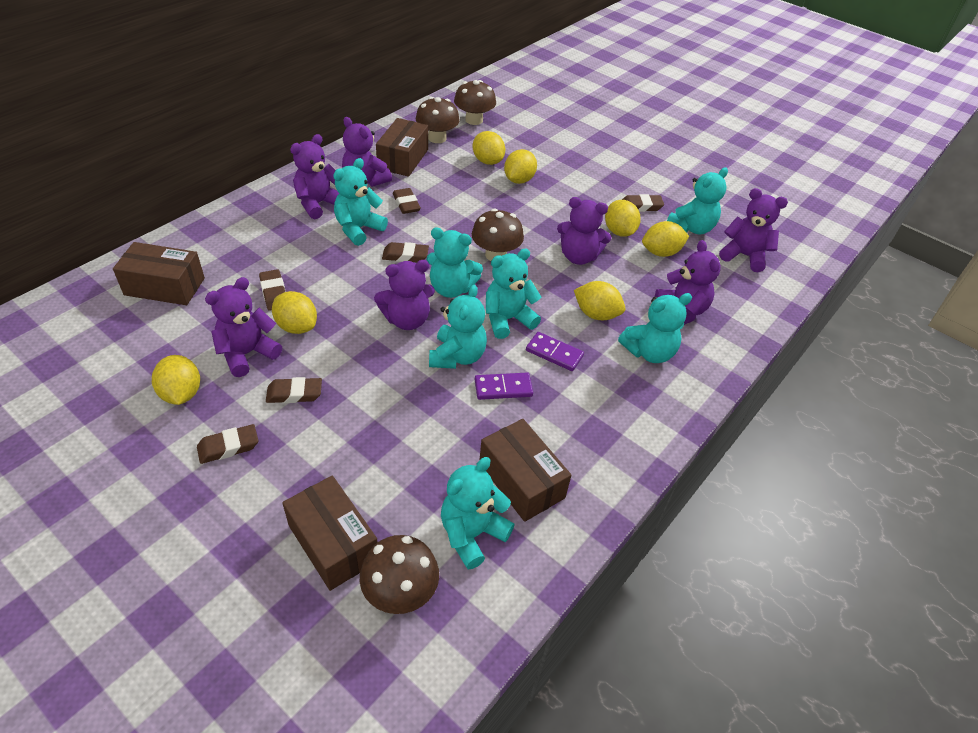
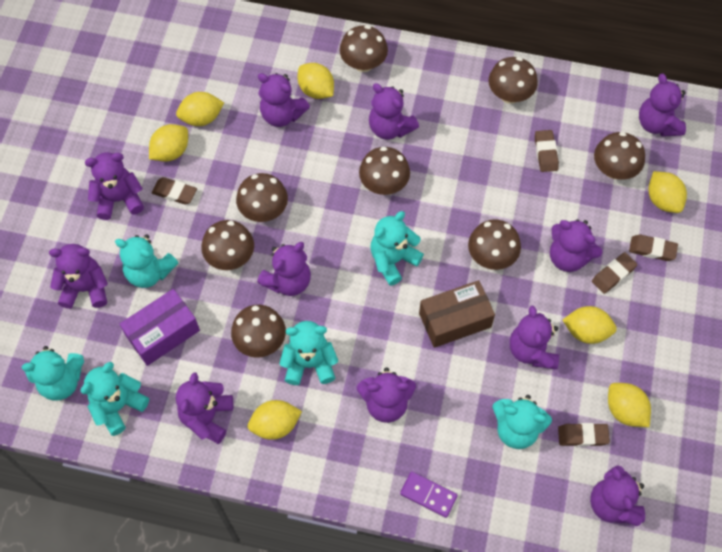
brown box: 4 -> 1
brown eraser: 6 -> 5
brown mushroom: 4 -> 8
purple box: 0 -> 1
purple domino: 2 -> 1
purple teddy bear: 7 -> 11
turquoise teddy bear: 7 -> 6

